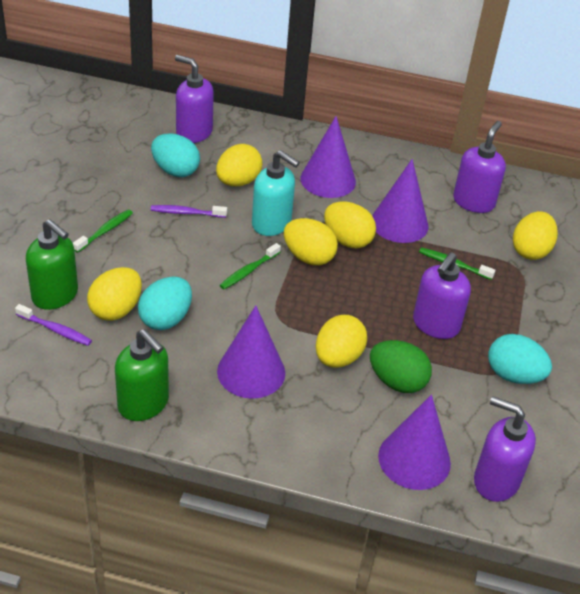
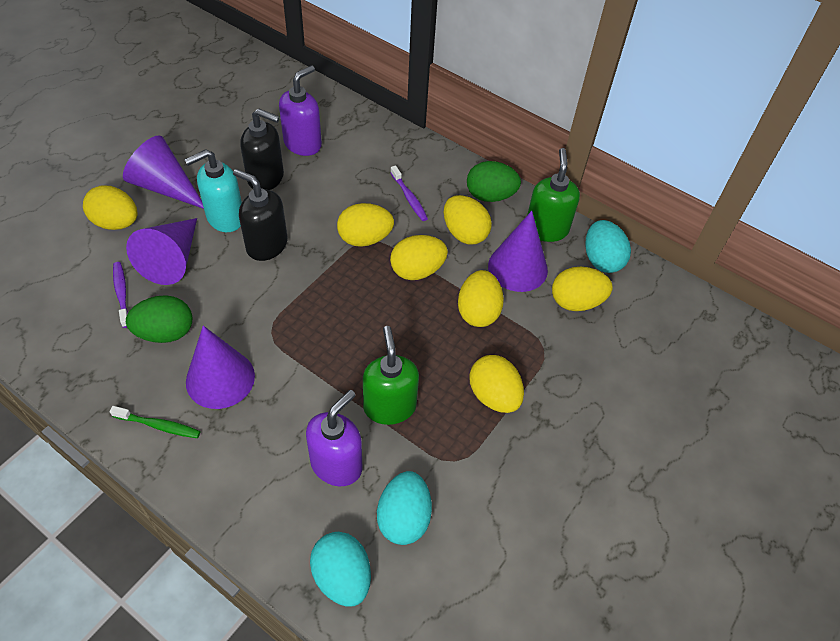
black soap dispenser: 0 -> 2
green egg: 1 -> 2
green toothbrush: 3 -> 1
purple soap dispenser: 4 -> 2
yellow egg: 6 -> 7

